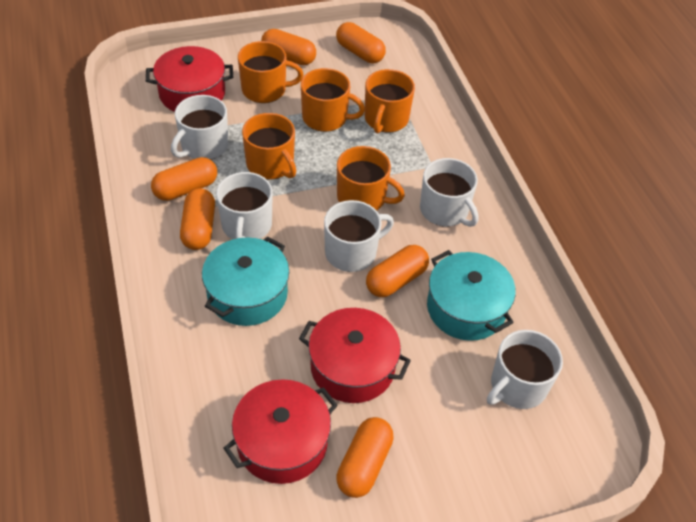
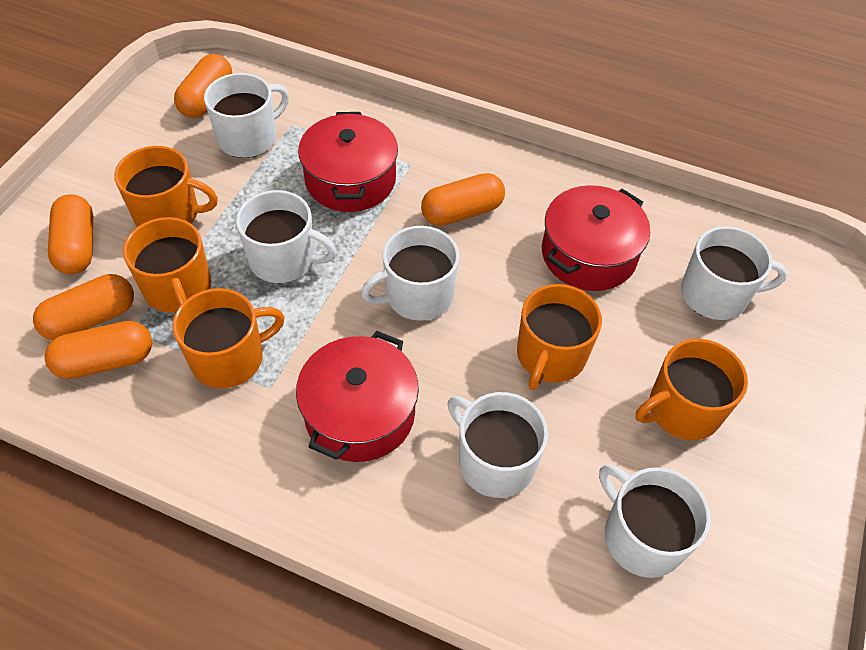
orange capsule: 6 -> 5
turquoise pot: 2 -> 0
white mug: 5 -> 6

